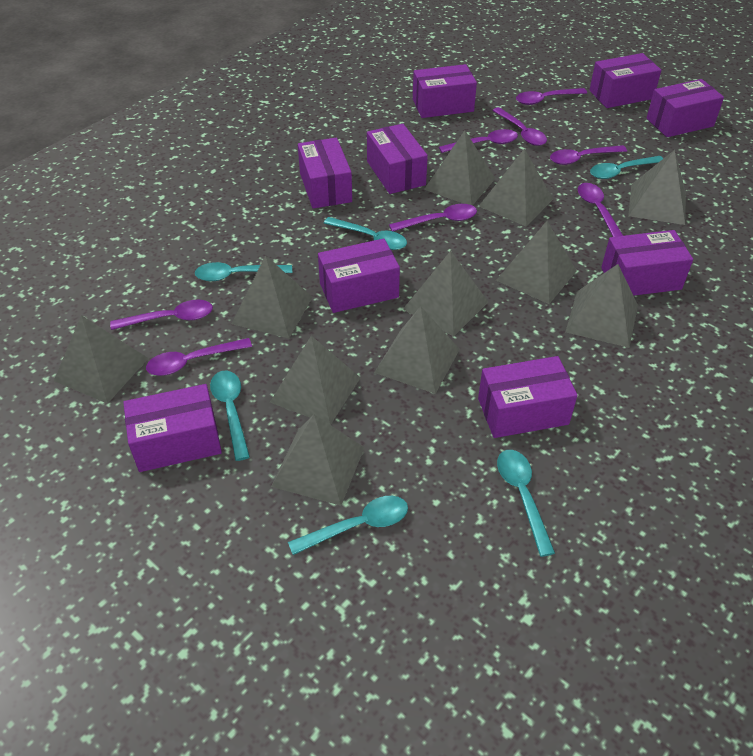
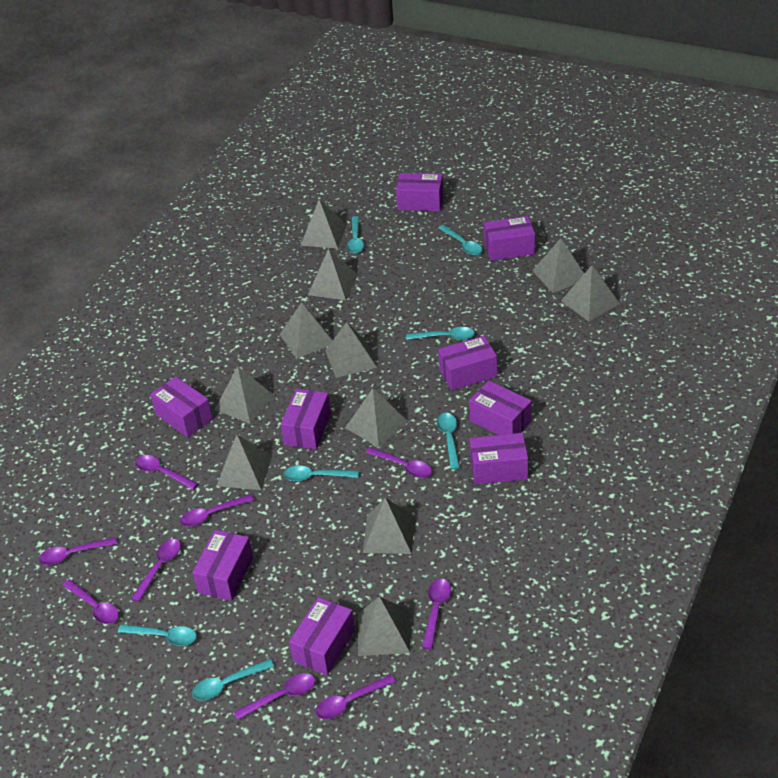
purple spoon: 8 -> 9
turquoise spoon: 6 -> 7

